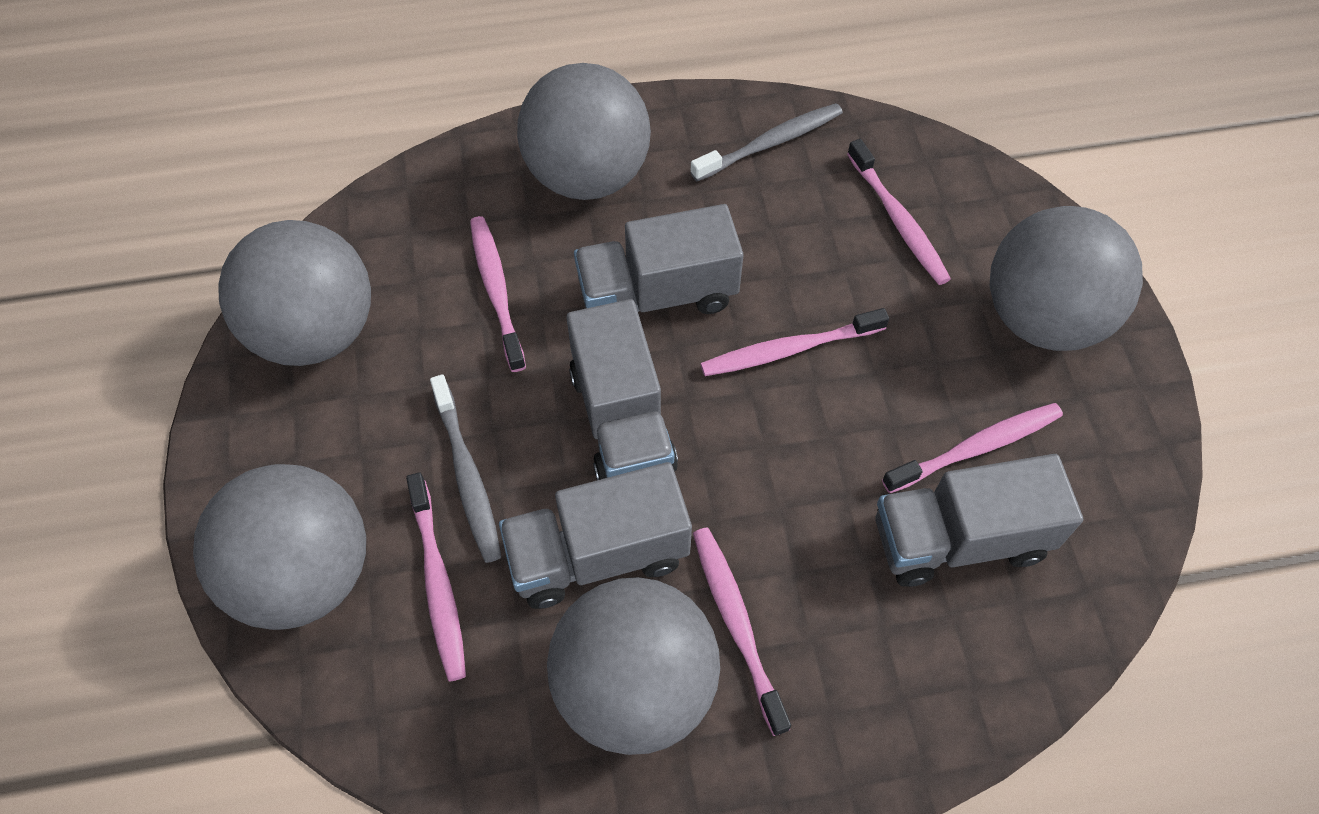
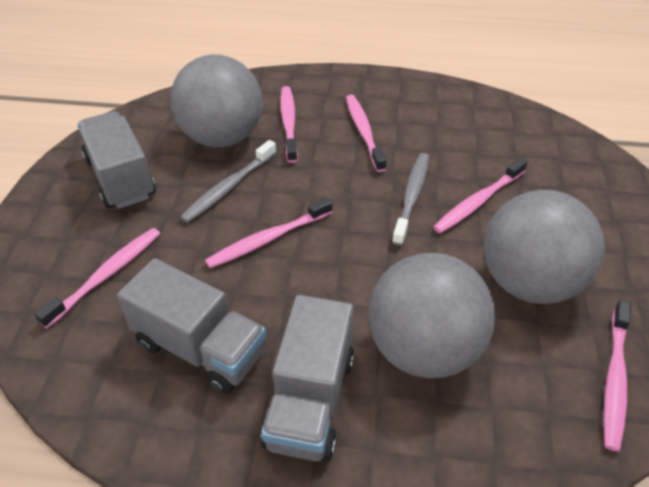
grey ball: 5 -> 3
grey truck: 4 -> 3

